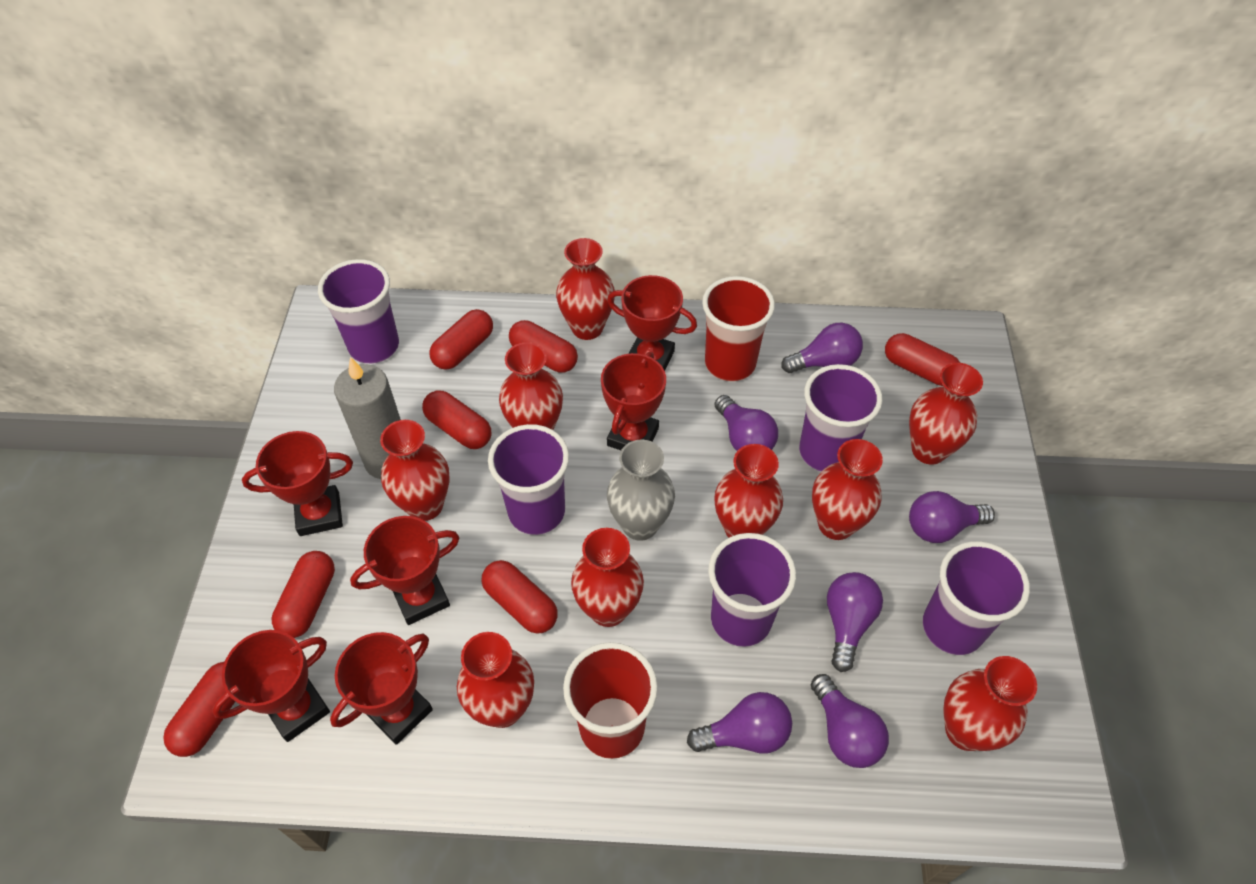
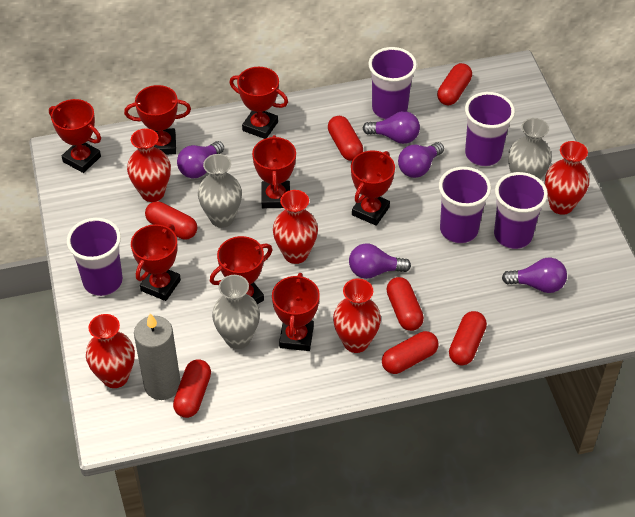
grey vase: 1 -> 3
purple light bulb: 6 -> 5
red cup: 2 -> 0
red trophy: 6 -> 8
red vase: 9 -> 5

